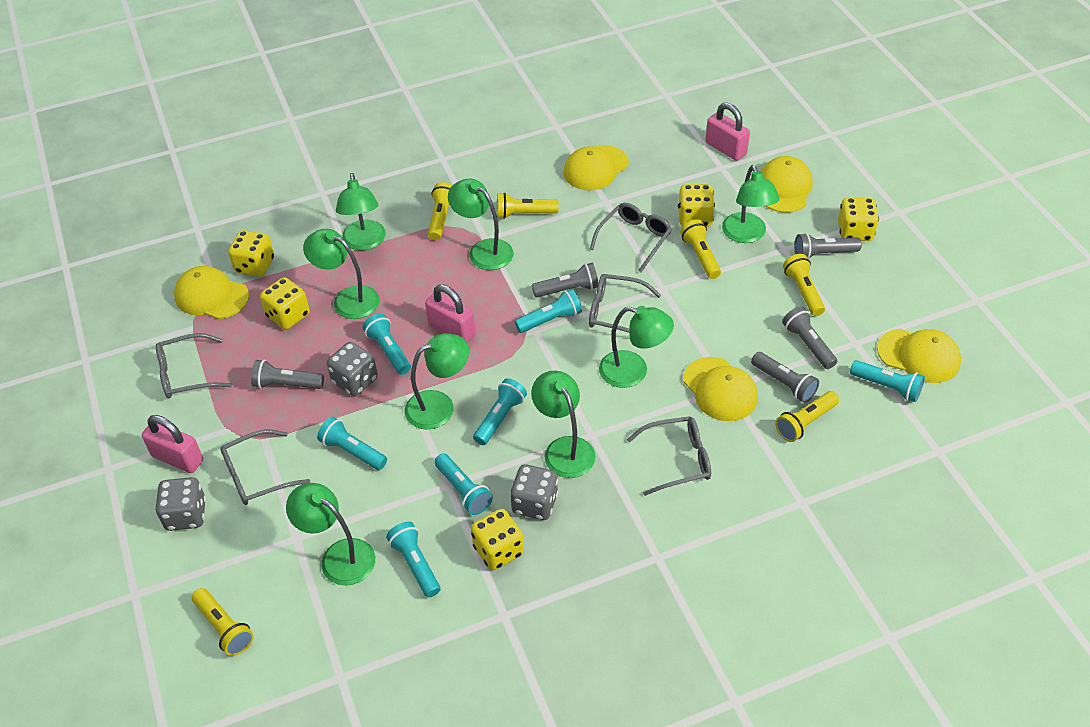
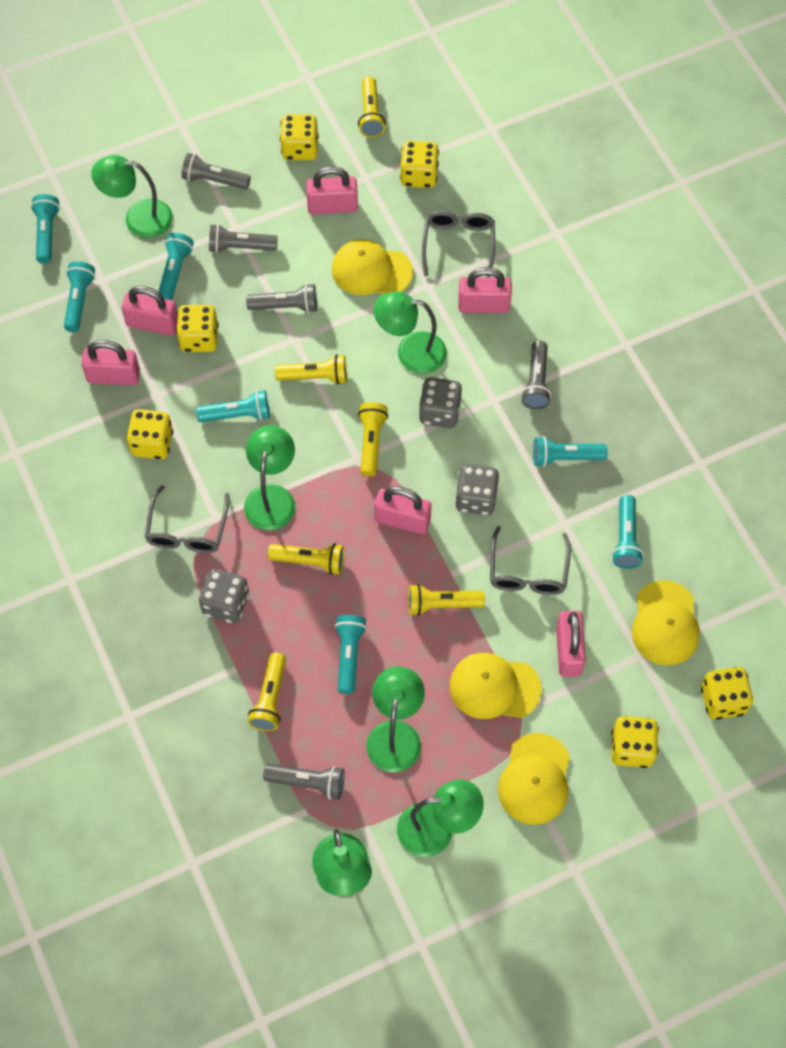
green lamp: 8 -> 6
grey glasses: 5 -> 3
pink padlock: 3 -> 6
yellow cap: 5 -> 4
yellow dice: 5 -> 6

